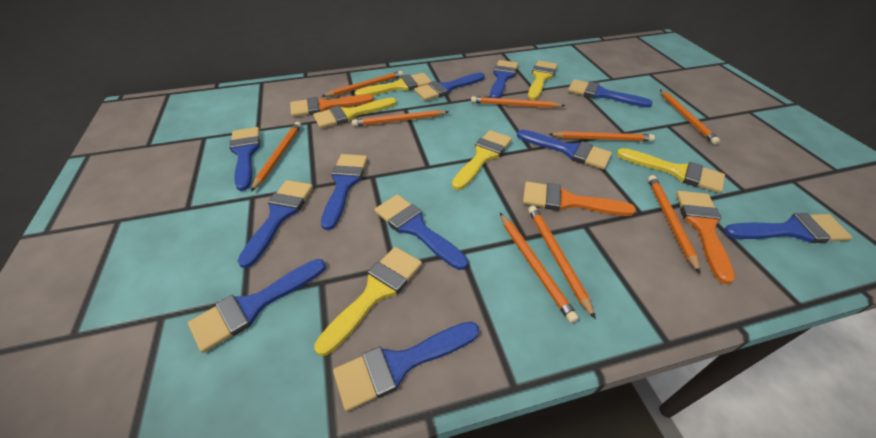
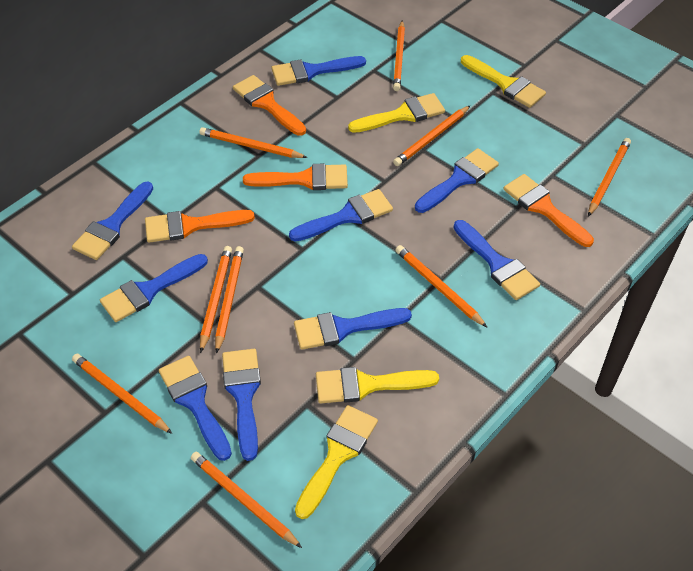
blue brush: 11 -> 9
orange brush: 3 -> 4
yellow brush: 6 -> 4

